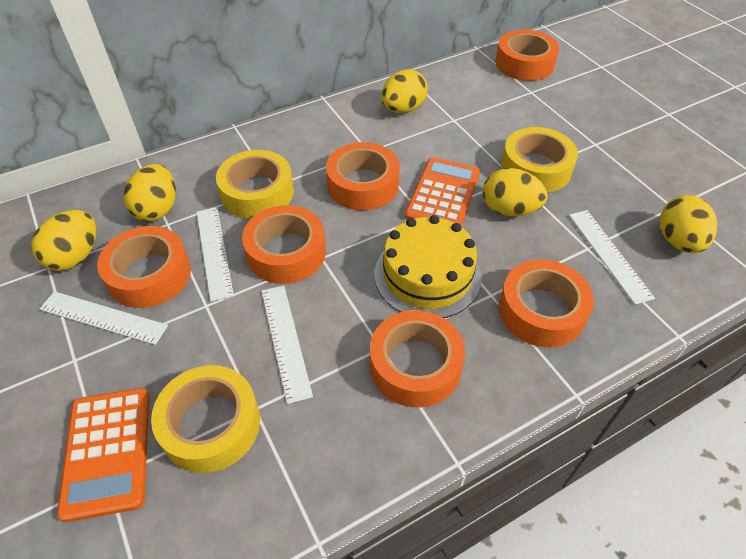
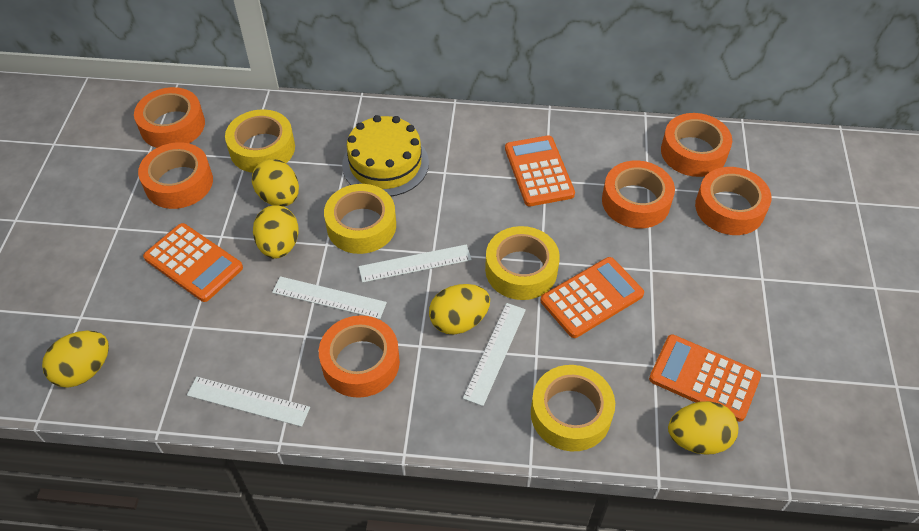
orange calculator: 2 -> 4
yellow tape: 3 -> 4

